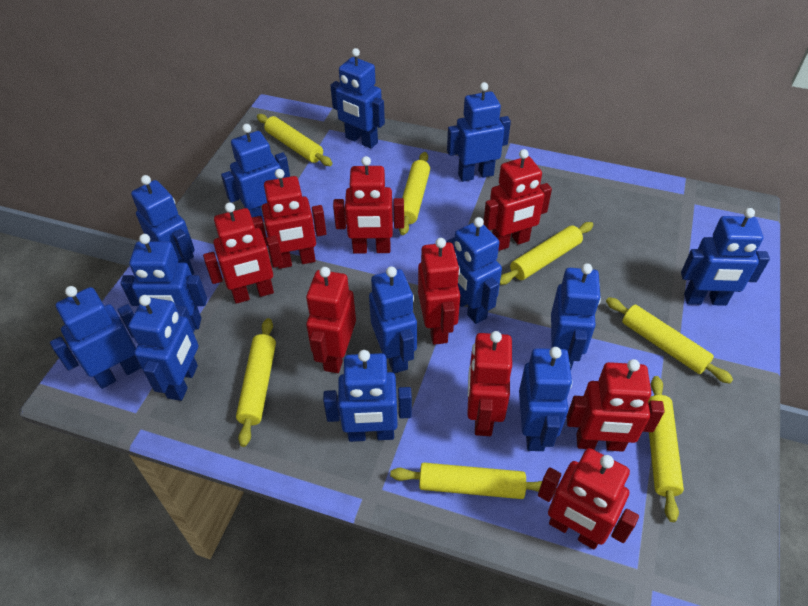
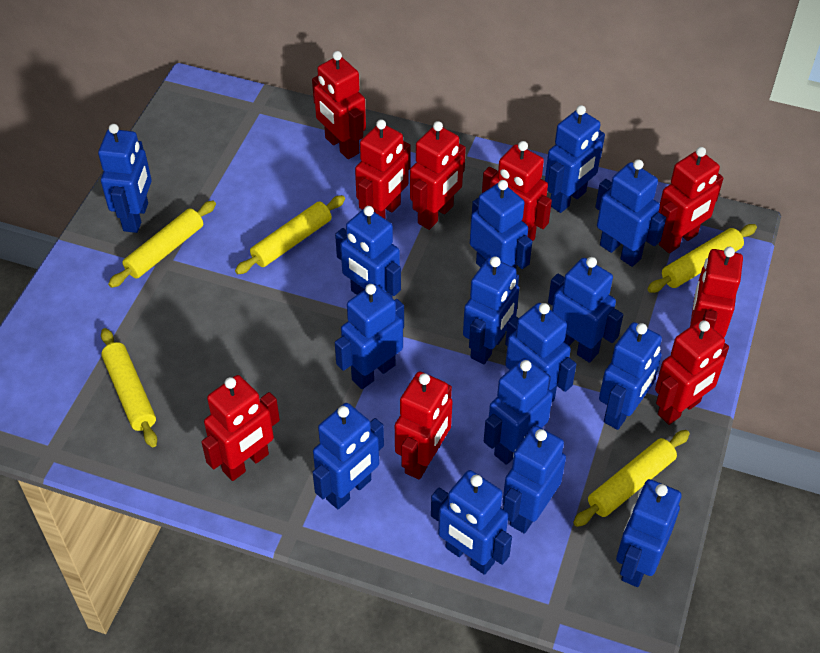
blue robot: 13 -> 15
yellow rolling pin: 7 -> 5

